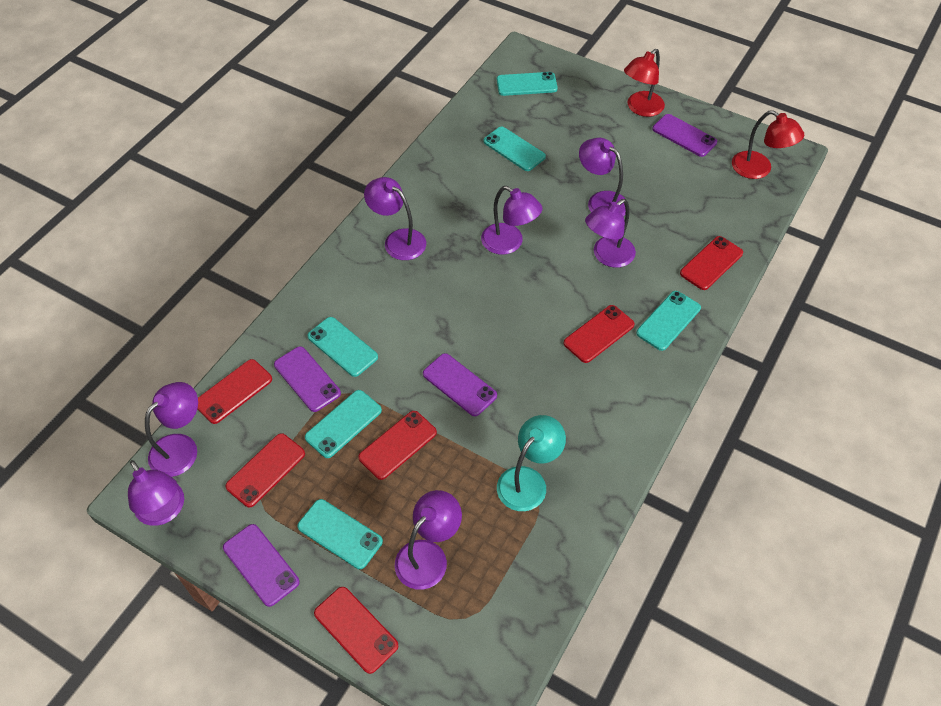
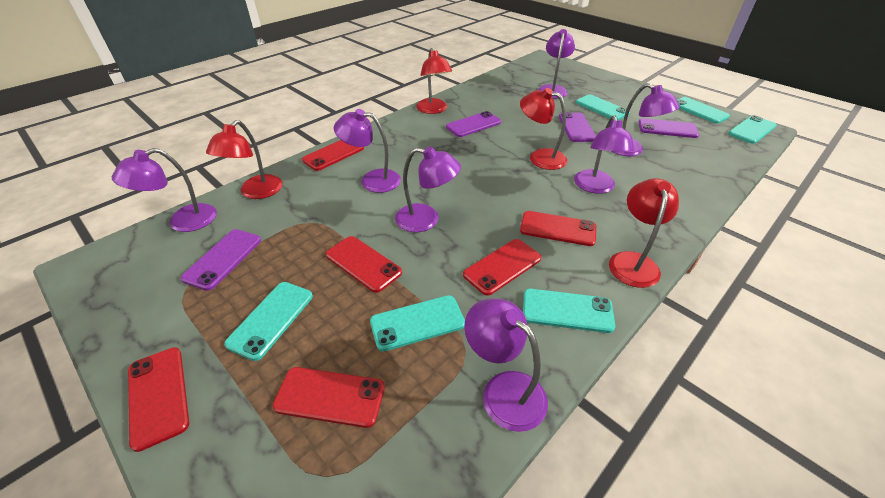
red lamp: 2 -> 4
turquoise lamp: 1 -> 0

